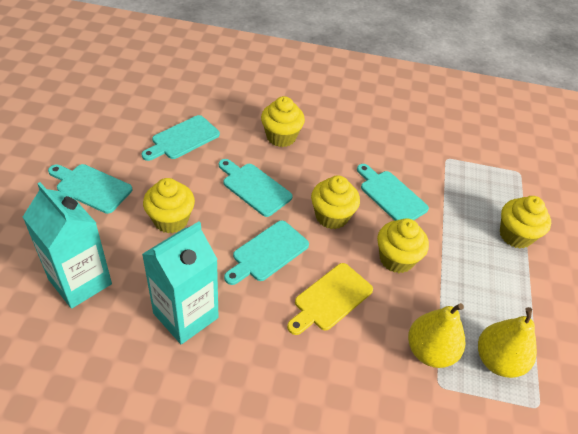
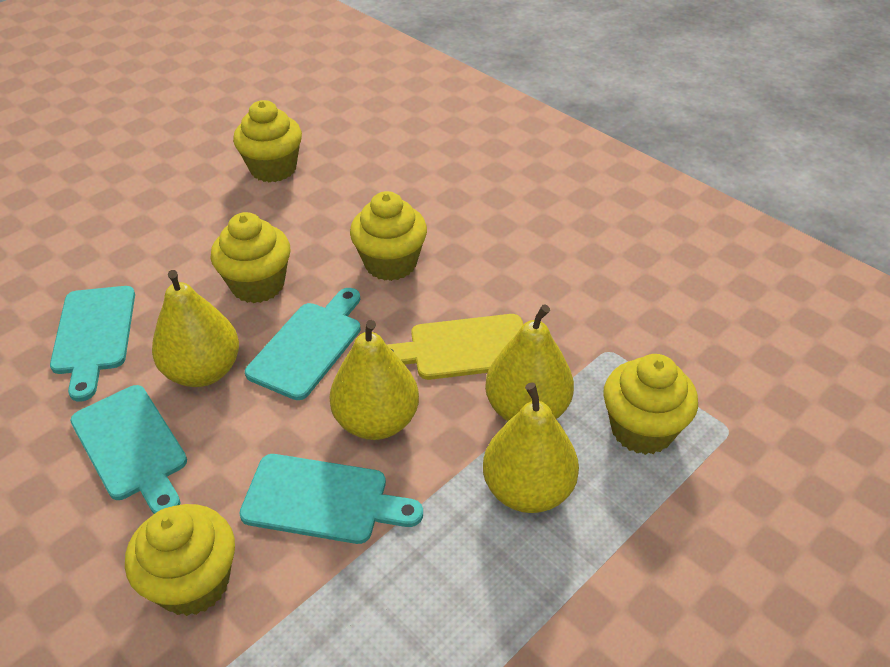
turquoise carton: 2 -> 0
turquoise cutting board: 5 -> 4
yellow pear: 2 -> 4

